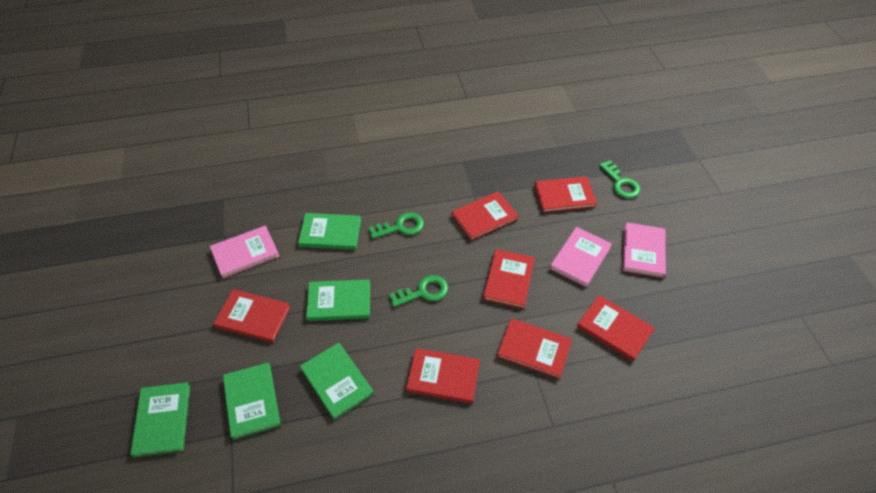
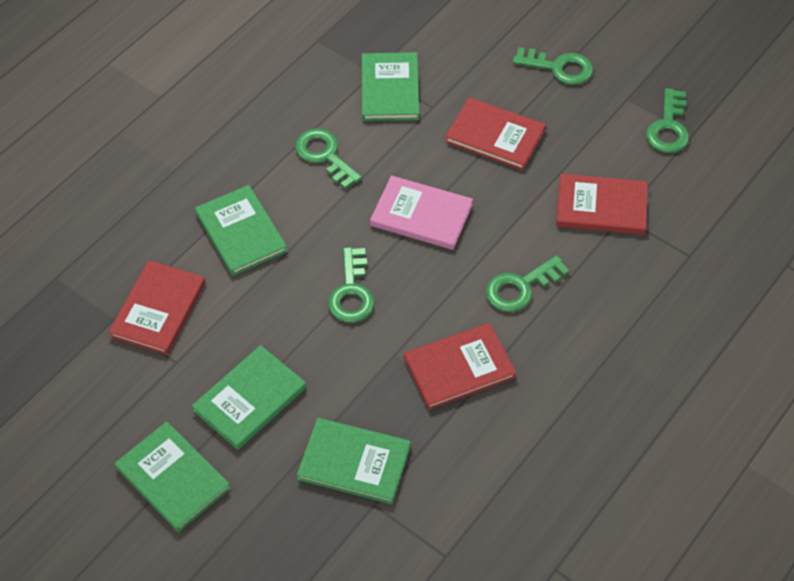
green key: 3 -> 5
pink book: 3 -> 1
red book: 7 -> 4

